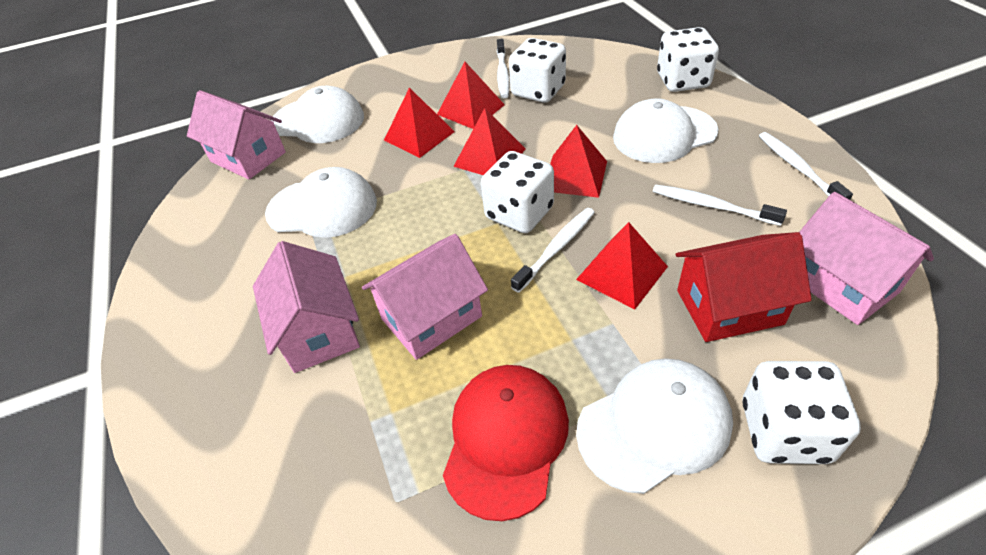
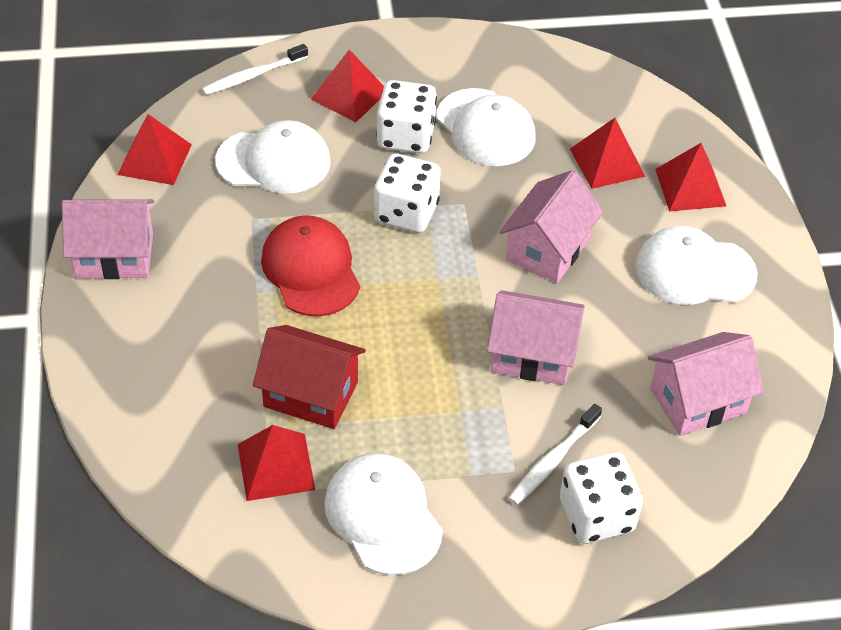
white dice: 4 -> 3
white toothbrush: 4 -> 2

